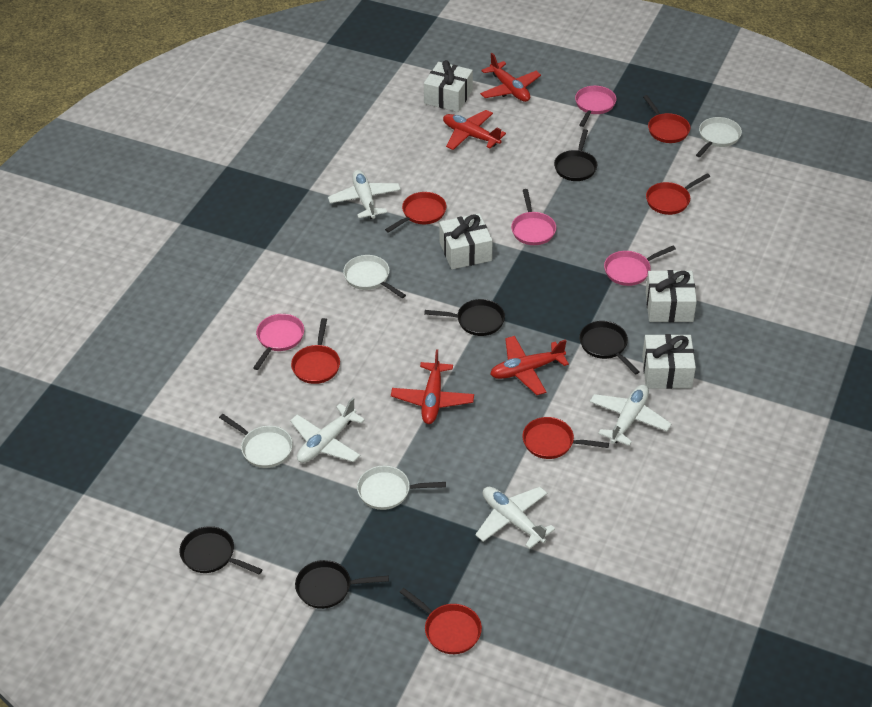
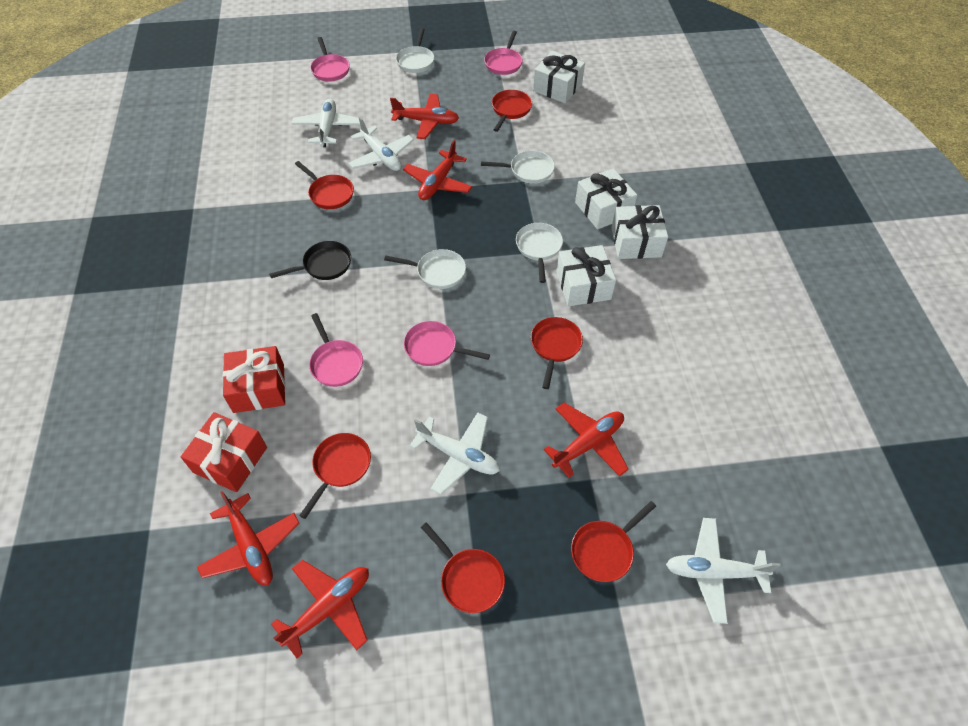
black pan: 5 -> 1
red gift: 0 -> 2
red plane: 4 -> 5

